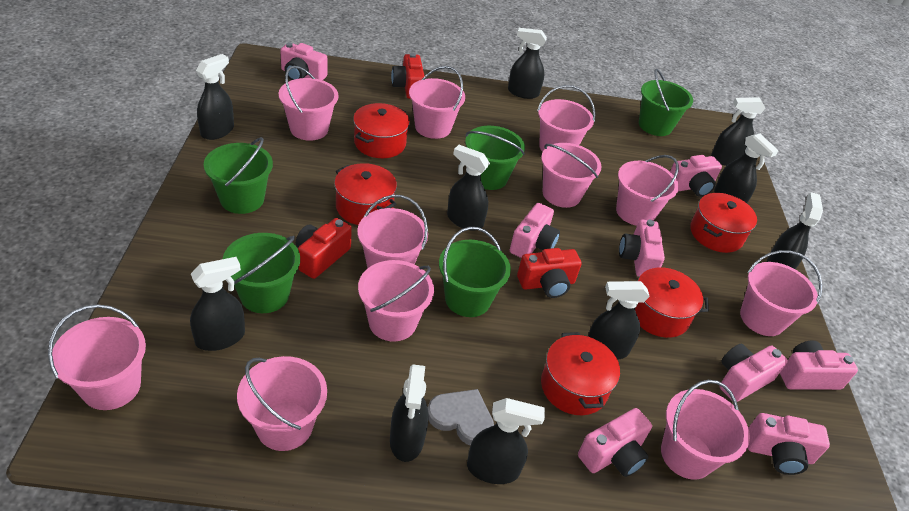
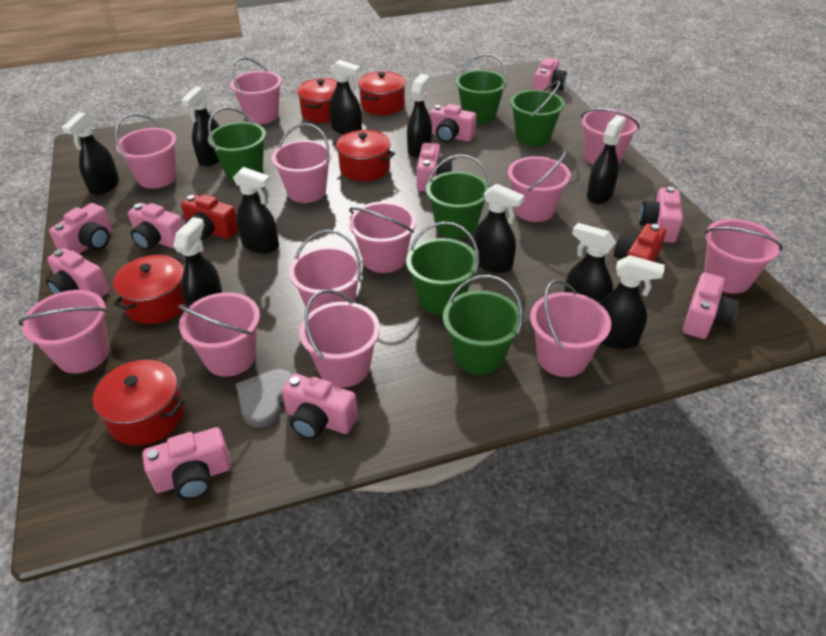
green bucket: 5 -> 6
pink bucket: 11 -> 12
pink camera: 8 -> 10
red camera: 3 -> 2

